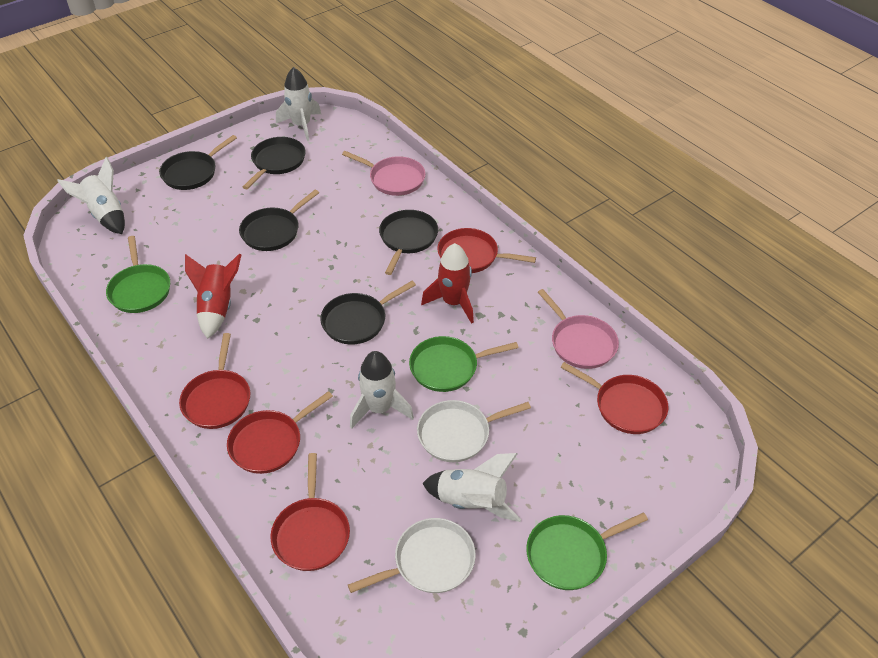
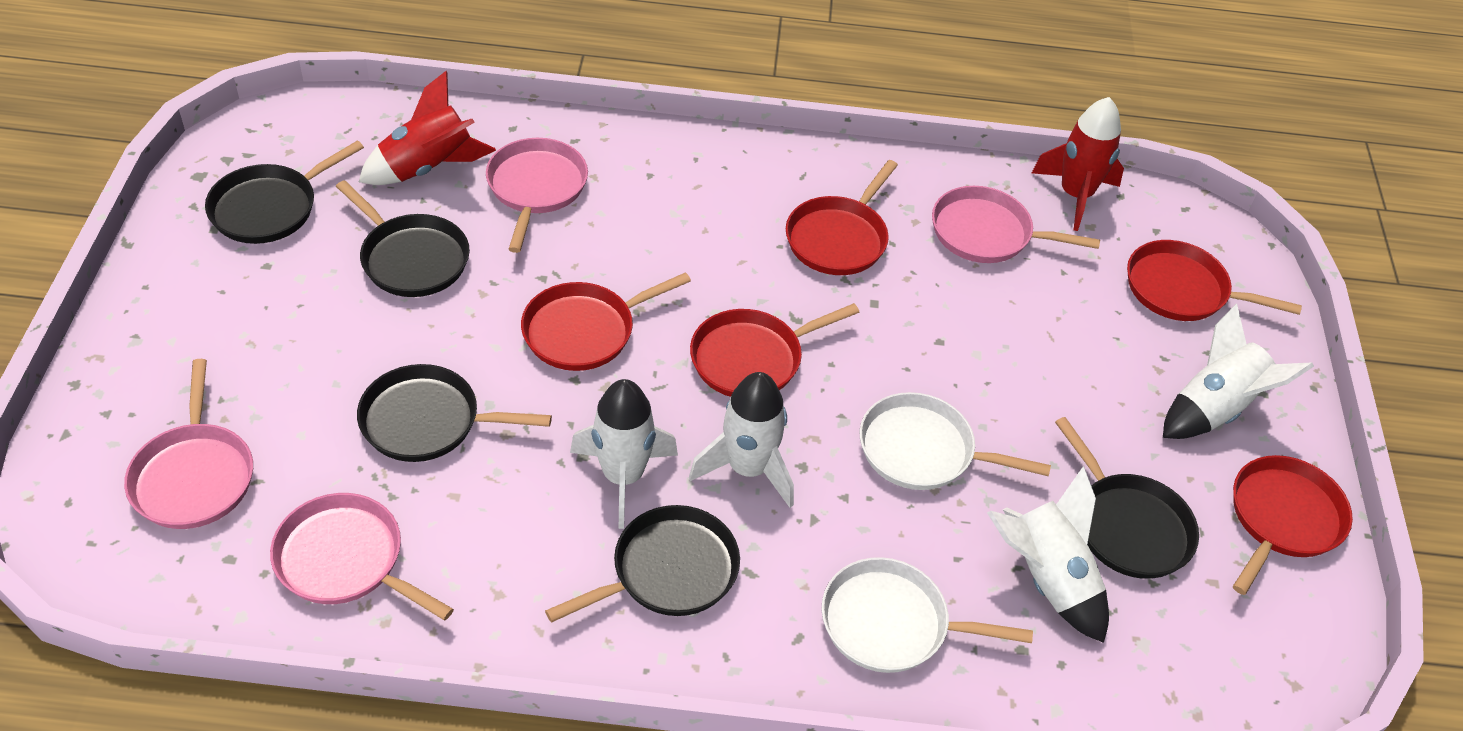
green pan: 3 -> 0
pink pan: 2 -> 4

